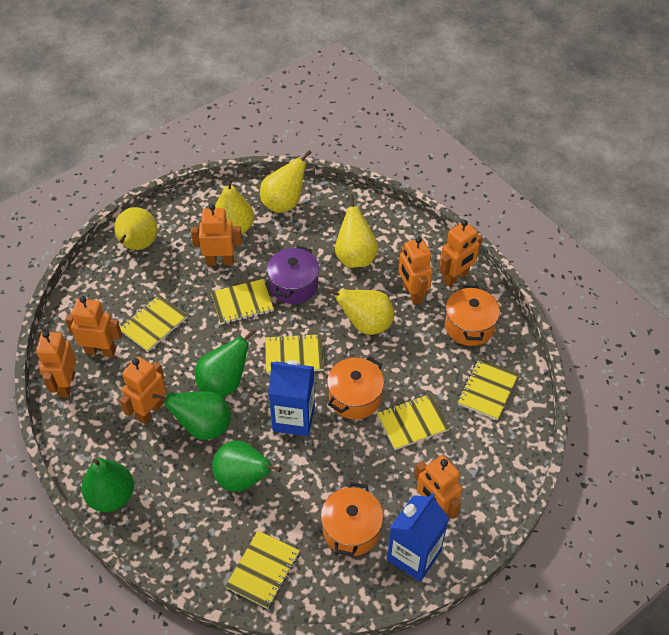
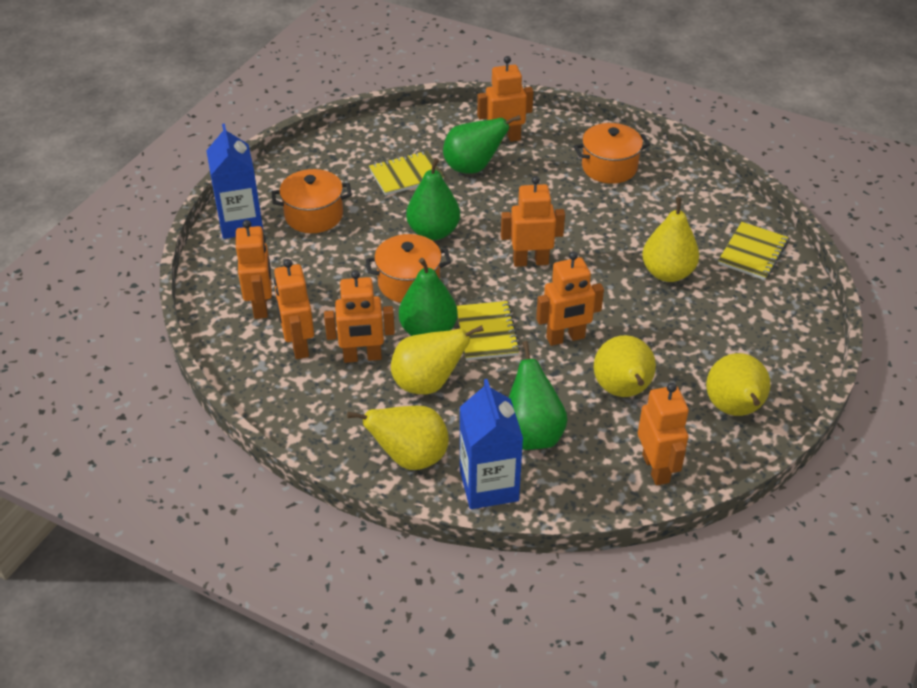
purple pot: 1 -> 0
yellow notebook: 6 -> 3

